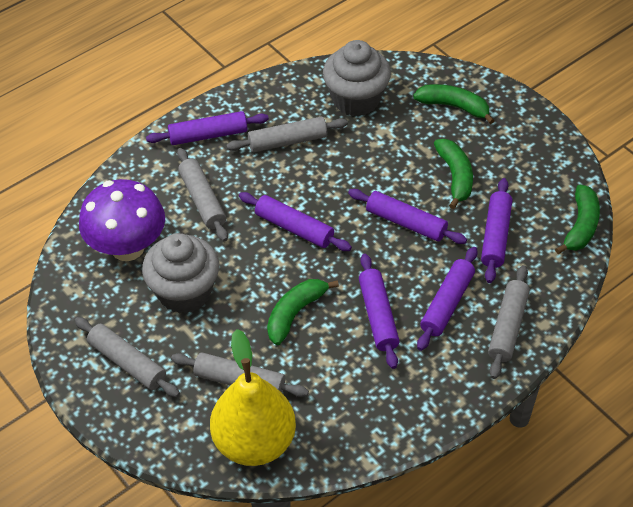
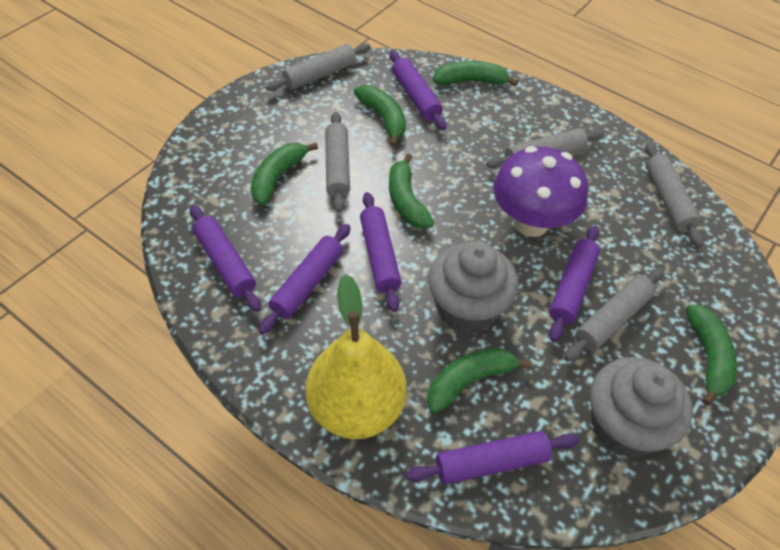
green banana: 4 -> 6

